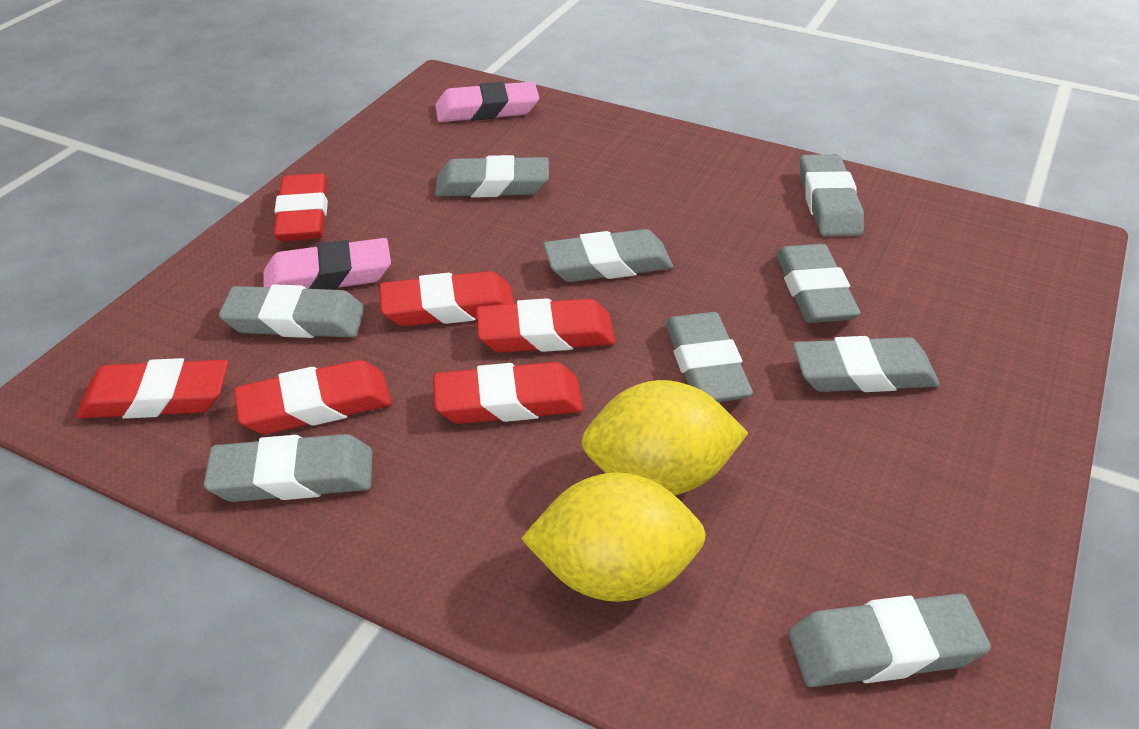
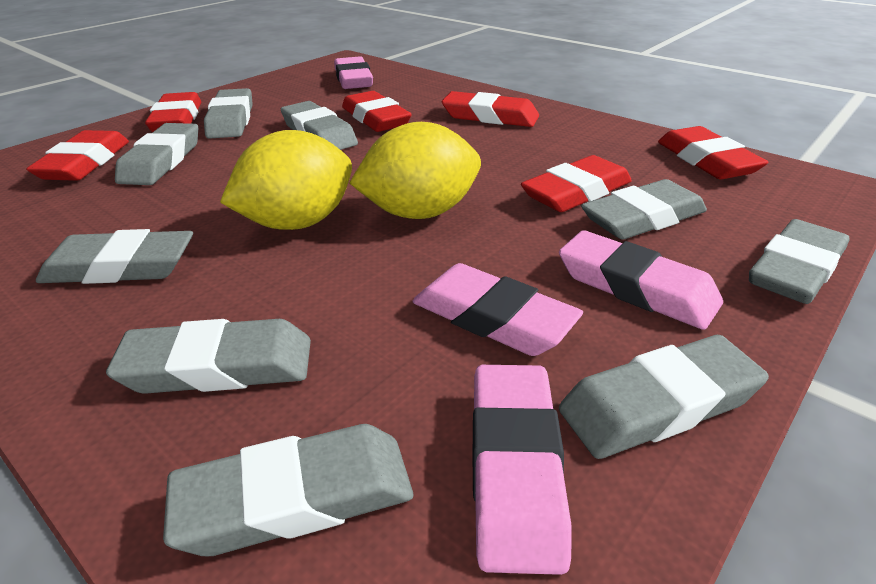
pink eraser: 2 -> 4

